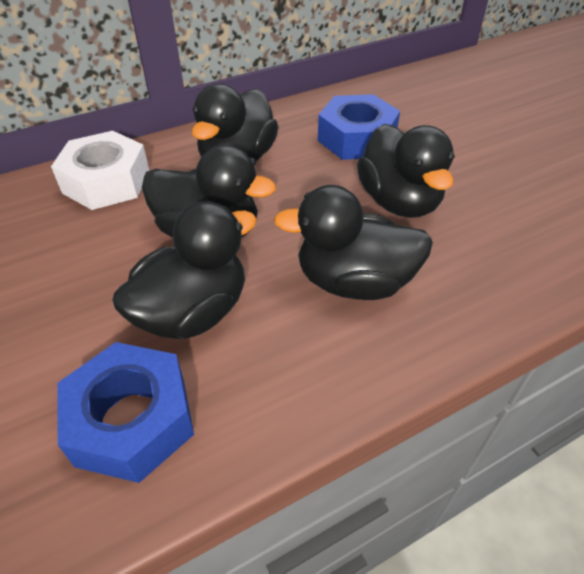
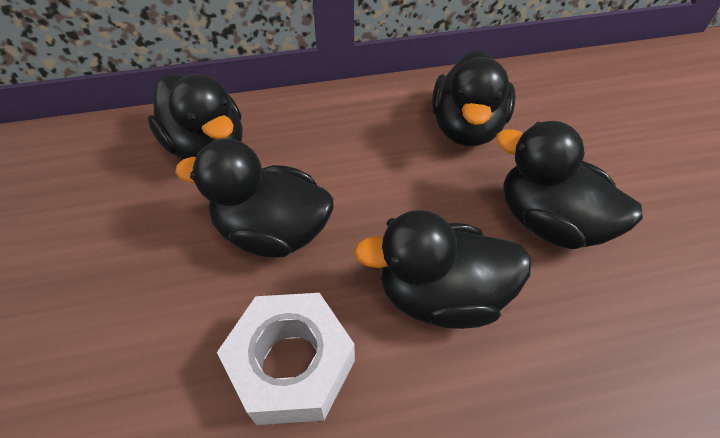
blue nut: 2 -> 0

